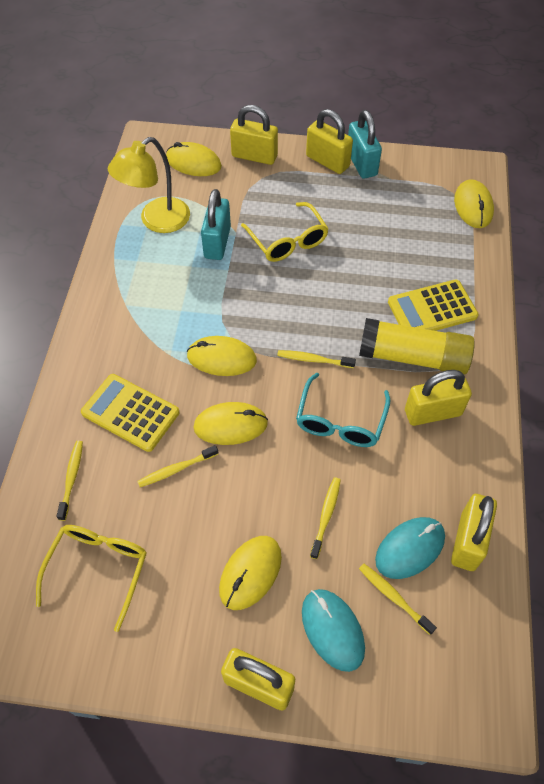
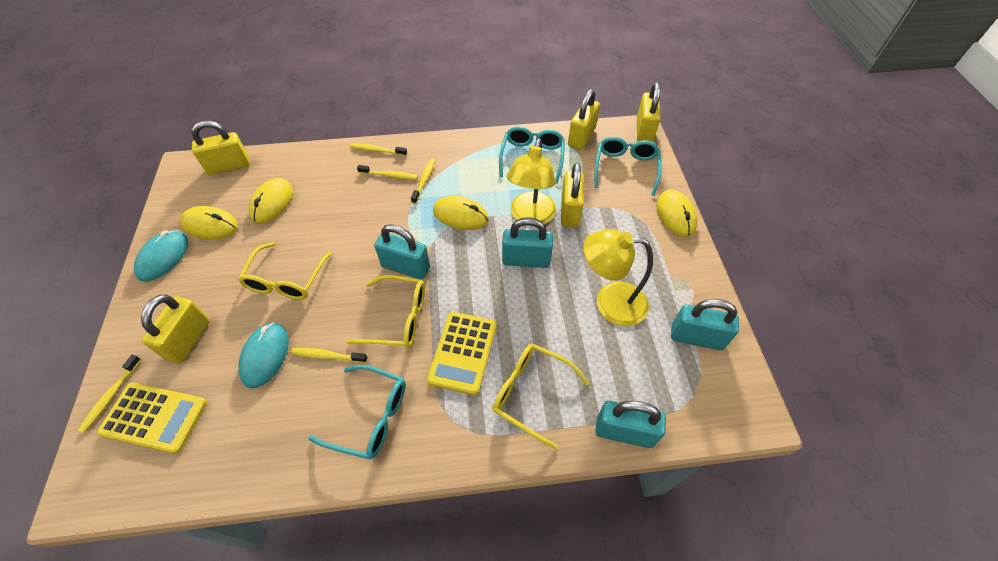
turquoise glasses: 1 -> 3
turquoise padlock: 2 -> 4
yellow glasses: 2 -> 3
yellow glue stick: 1 -> 0
yellow lamp: 1 -> 2
yellow mouse: 5 -> 4

